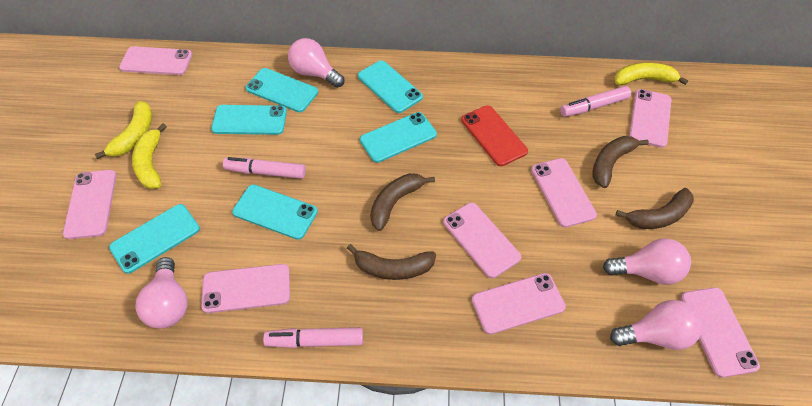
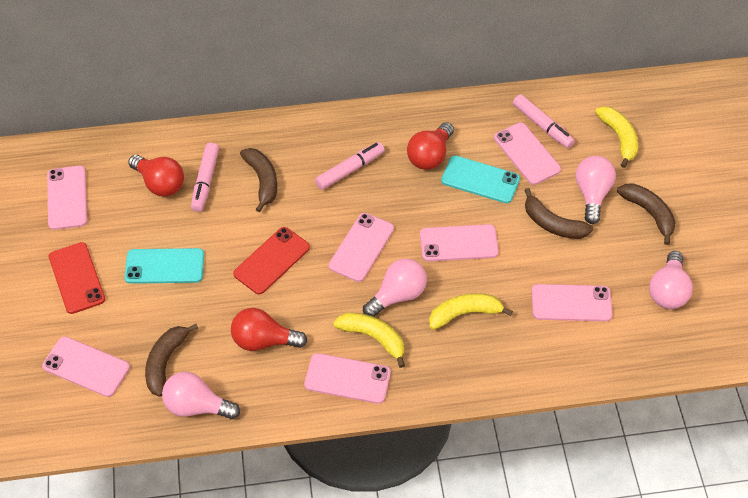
pink phone: 8 -> 7
red light bulb: 0 -> 3
red phone: 1 -> 2
turquoise phone: 6 -> 2

